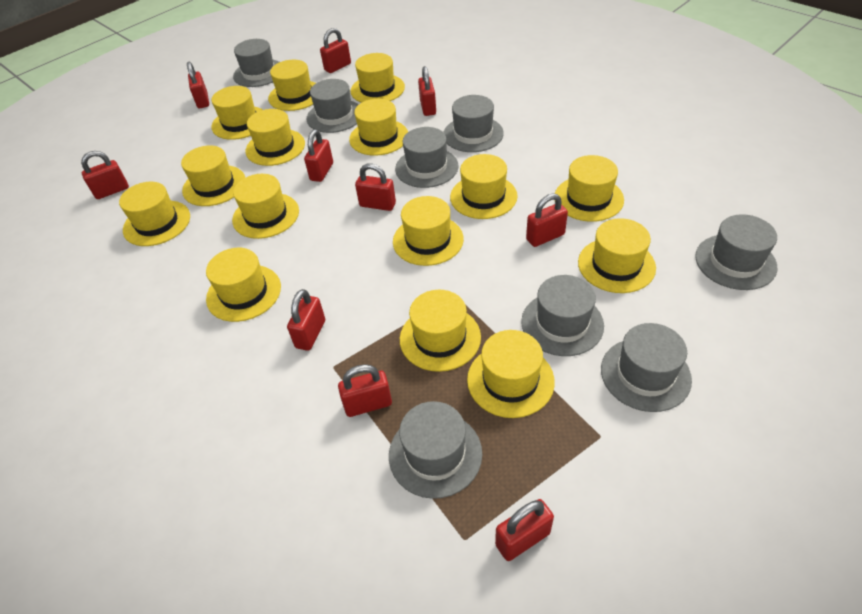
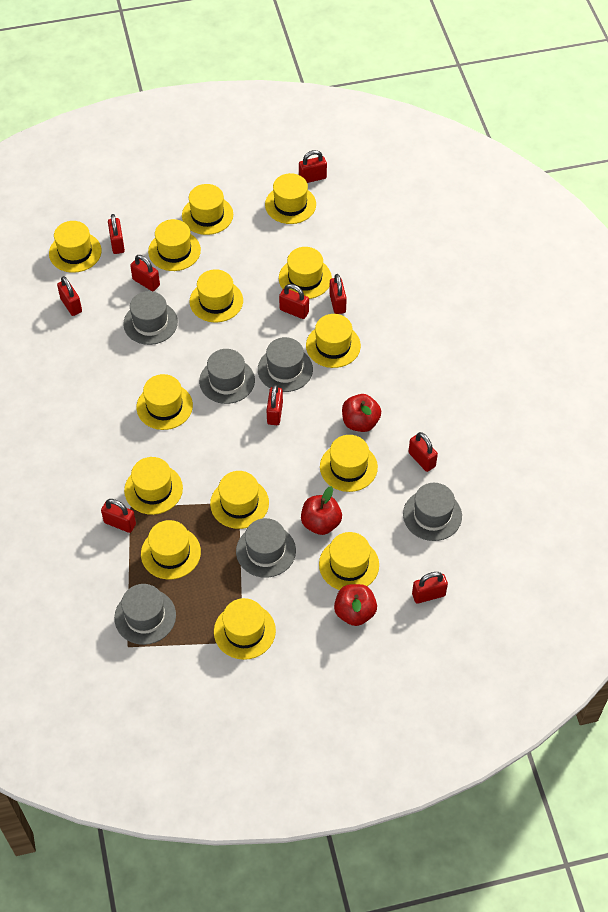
grey hat: 8 -> 6
red apple: 0 -> 3
yellow hat: 15 -> 14

